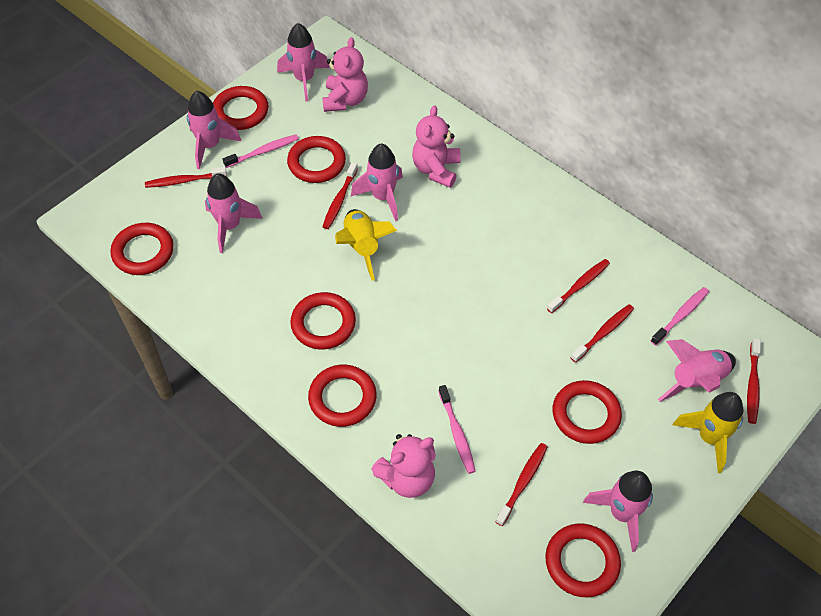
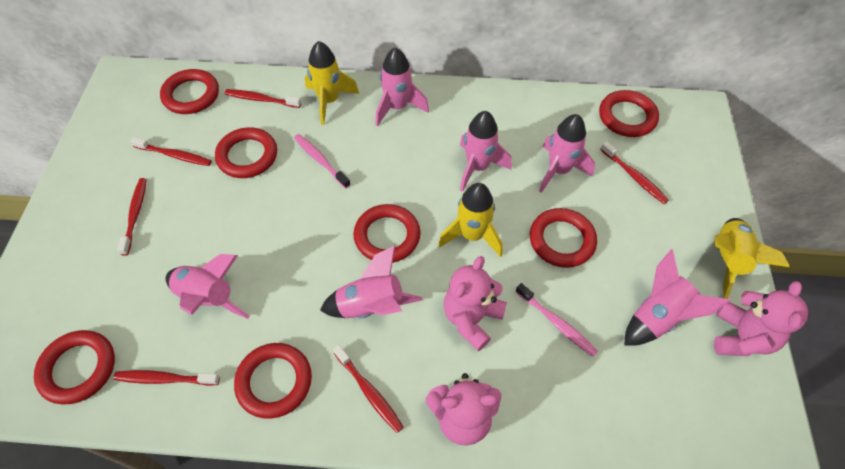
pink toothbrush: 3 -> 2
yellow rocket: 2 -> 3

